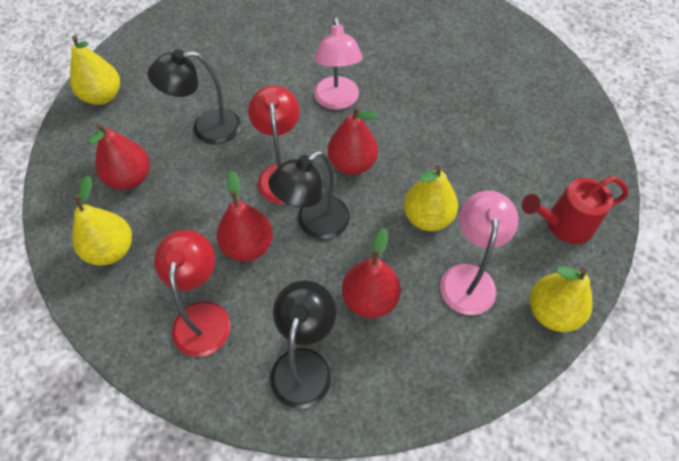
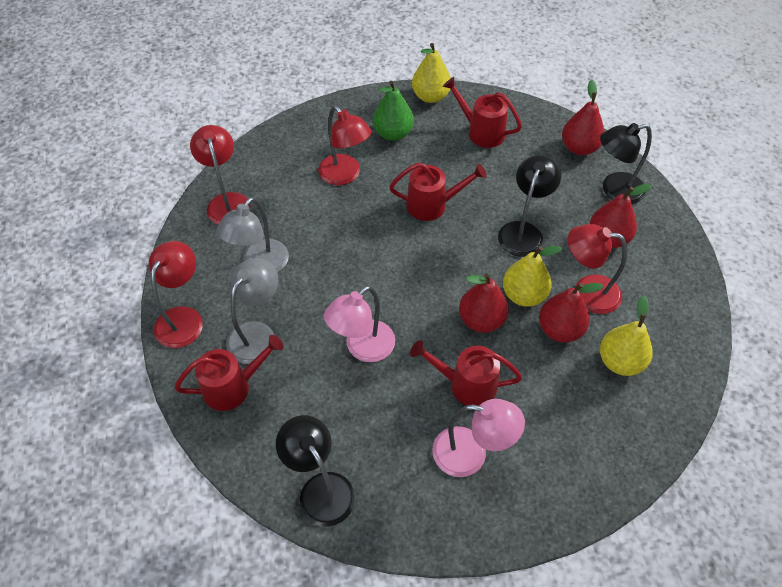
green pear: 0 -> 1
grey lamp: 0 -> 2
red lamp: 2 -> 4
red watering can: 1 -> 4
yellow pear: 4 -> 3

